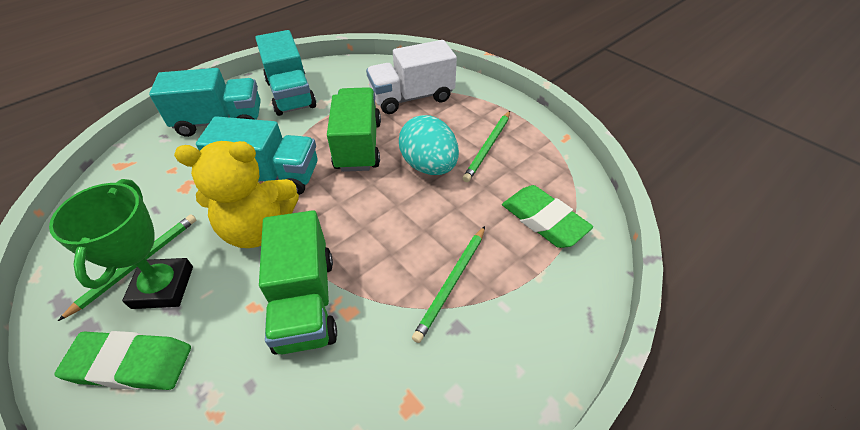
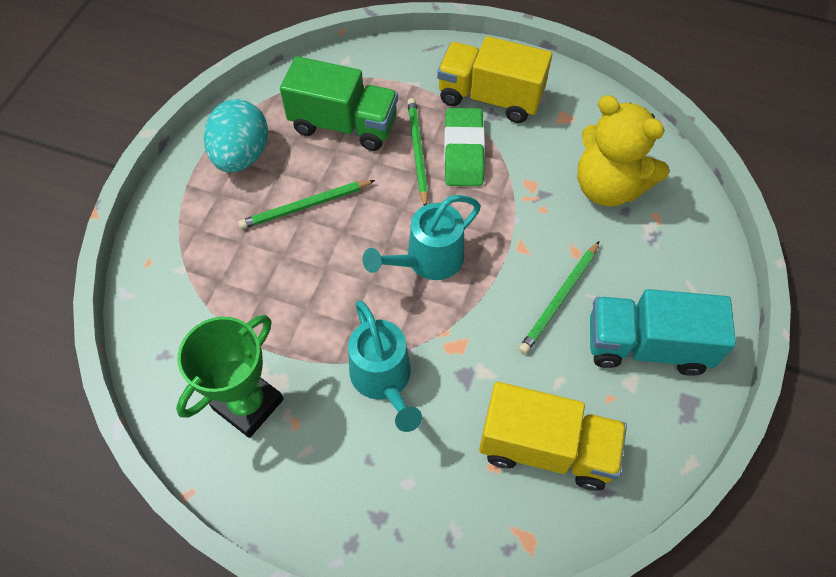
green eraser: 2 -> 1
green truck: 2 -> 1
turquoise truck: 3 -> 1
turquoise watering can: 0 -> 2
white truck: 1 -> 0
yellow truck: 0 -> 2

